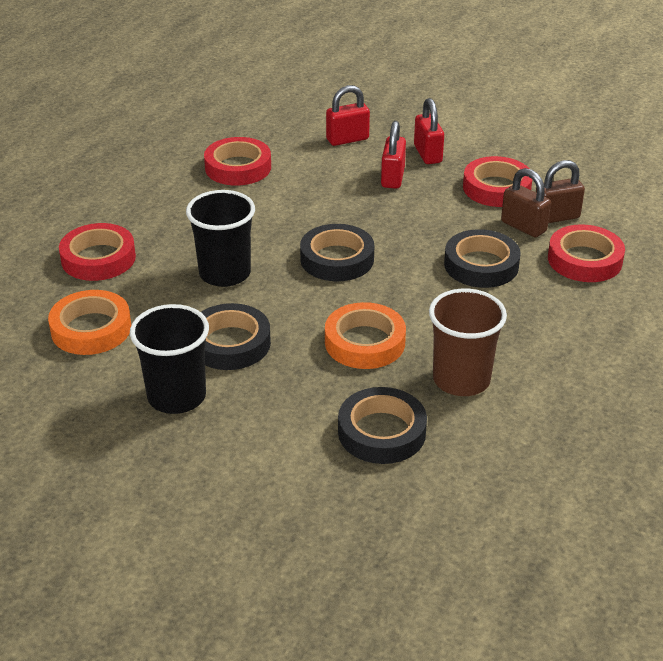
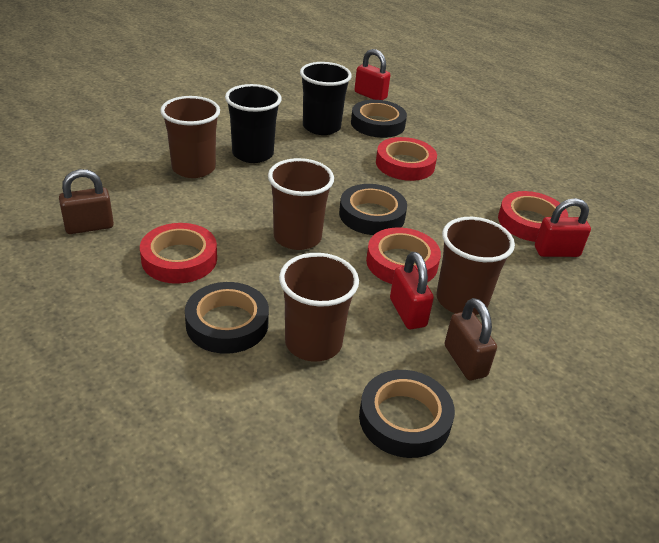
brown cup: 1 -> 4
orange tape: 2 -> 0

